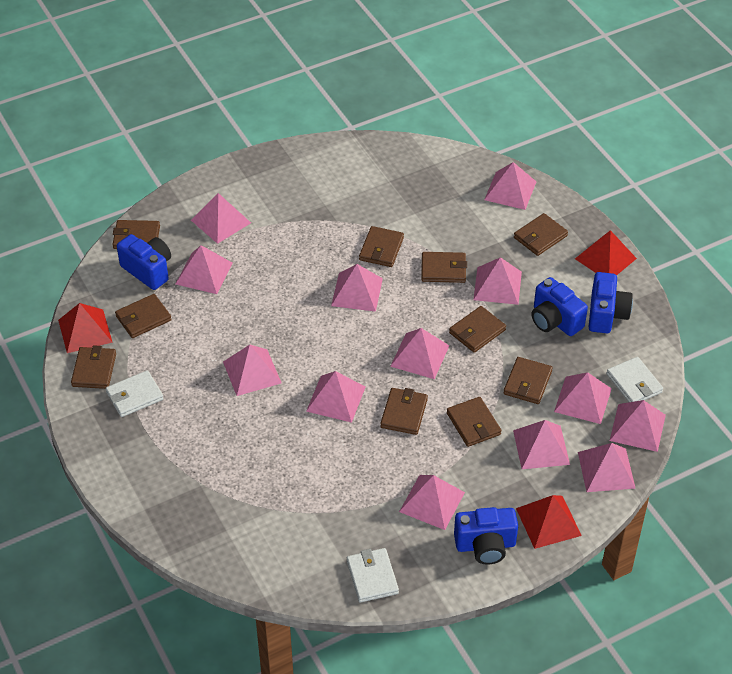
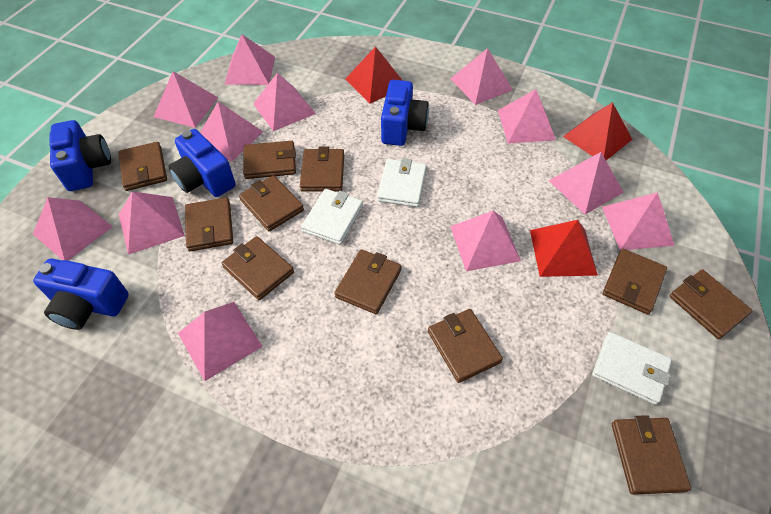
brown wallet: 10 -> 11
pink pyramid: 13 -> 12

